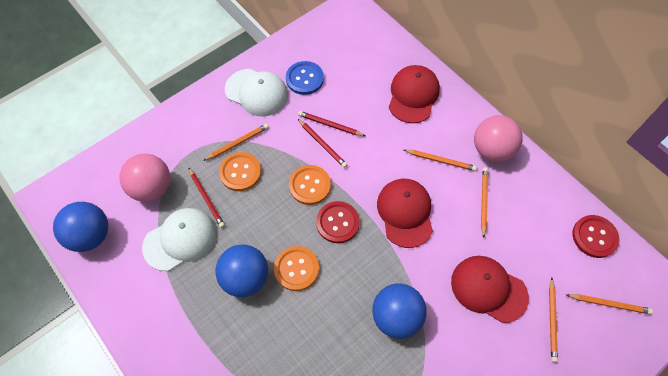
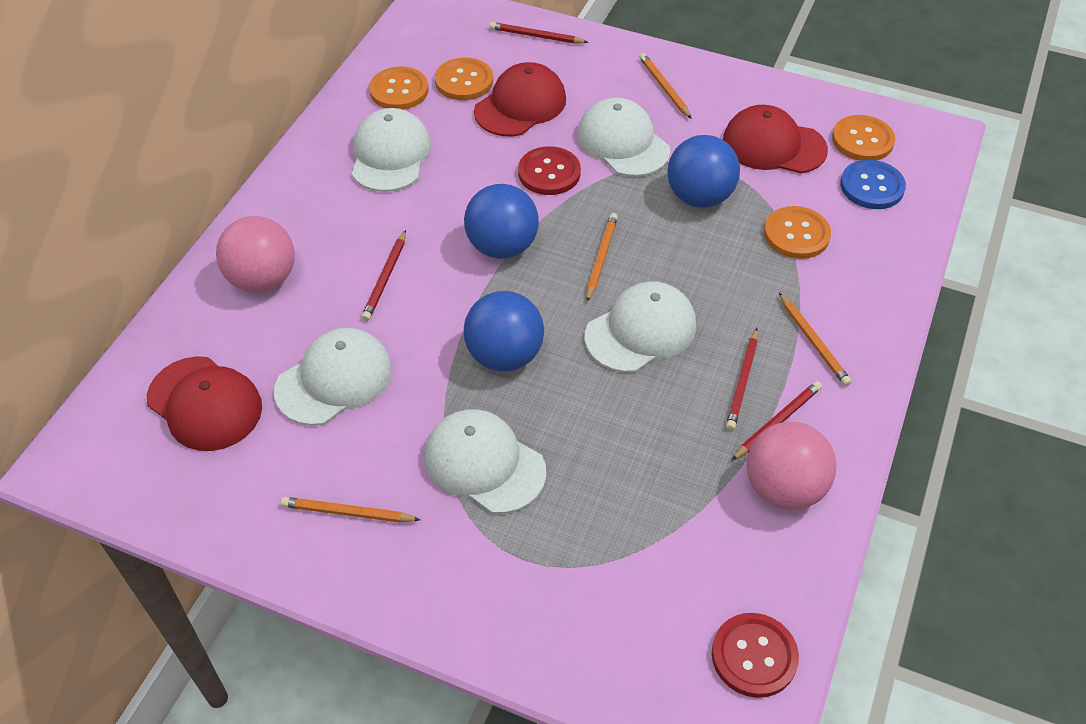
orange button: 3 -> 4
orange pencil: 5 -> 4
red pencil: 3 -> 4
white cap: 2 -> 5

